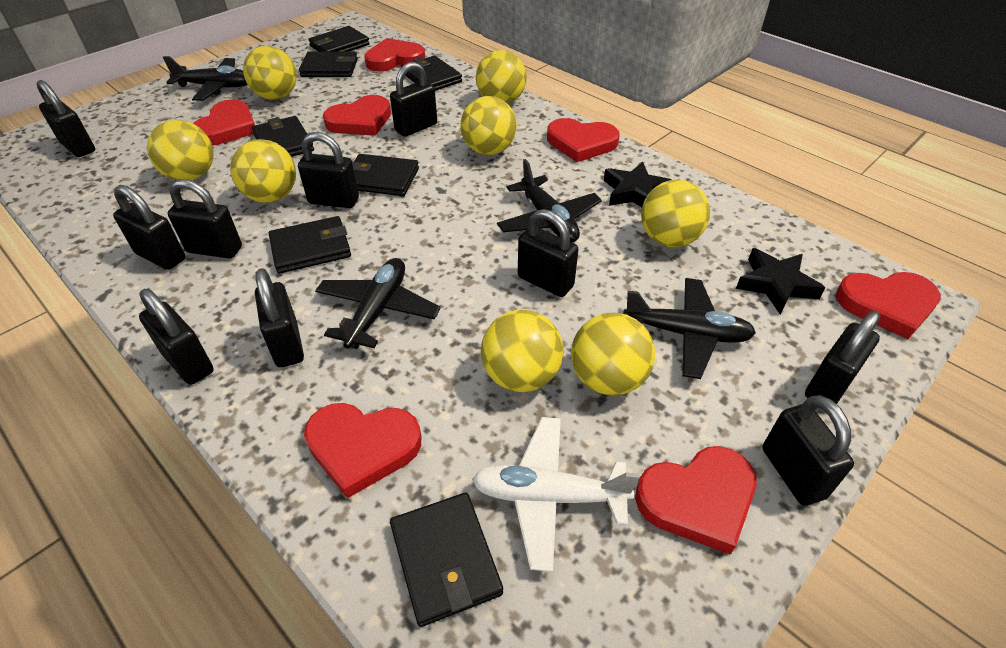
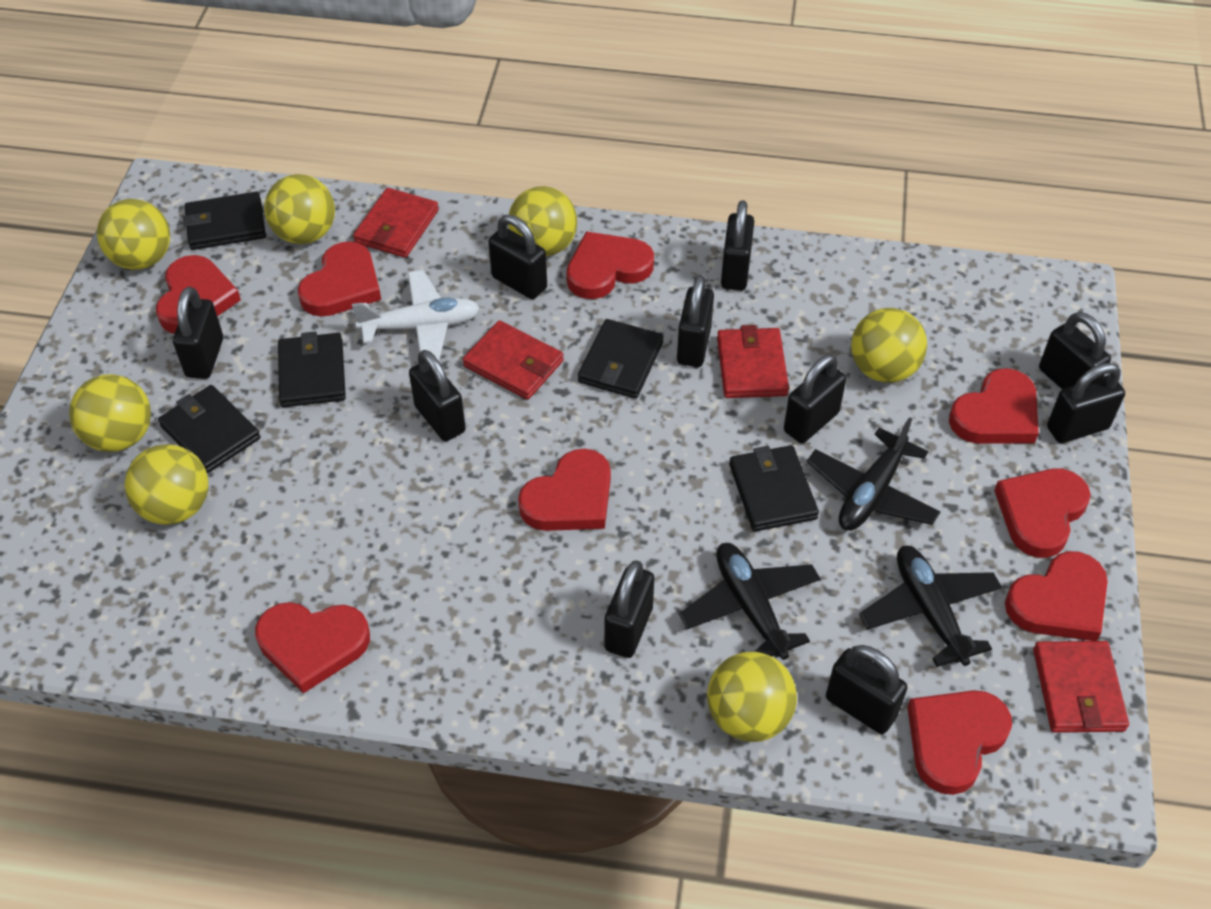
black plane: 4 -> 3
black star: 2 -> 0
black wallet: 7 -> 5
red heart: 7 -> 9
red wallet: 0 -> 4
yellow ball: 8 -> 7

